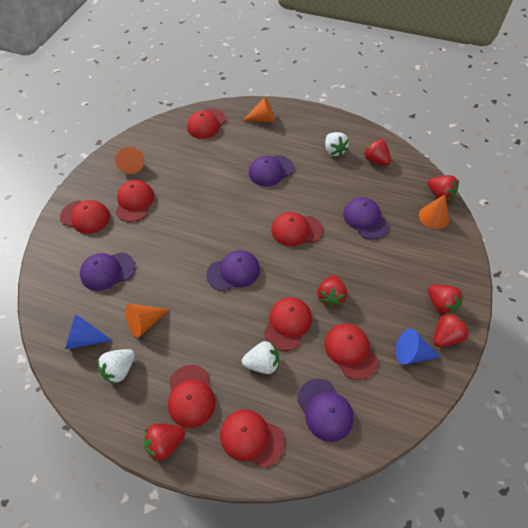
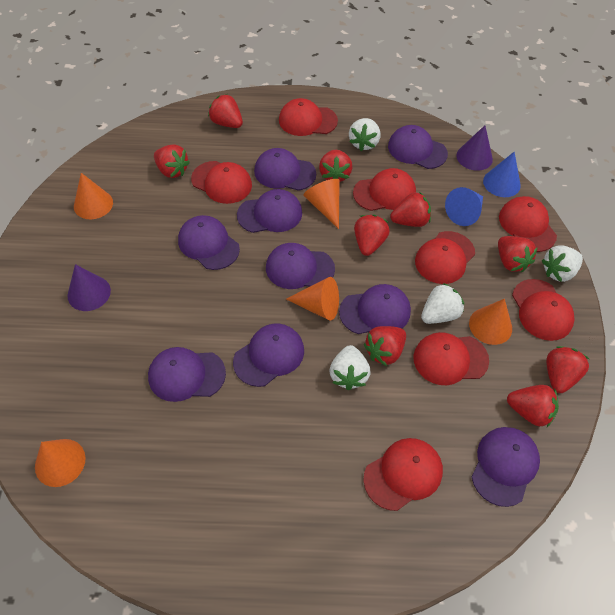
orange cone: 4 -> 5
purple cap: 5 -> 9
purple cone: 0 -> 2
red strawberry: 6 -> 9
white strawberry: 3 -> 4

